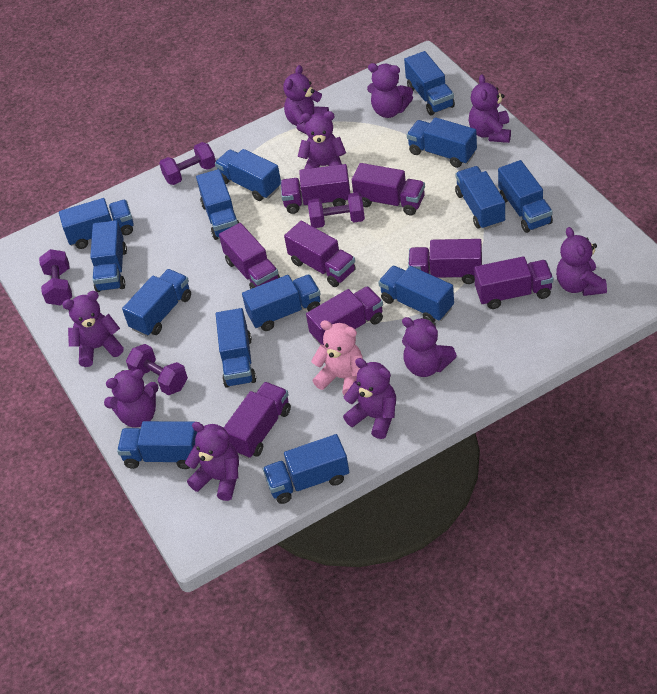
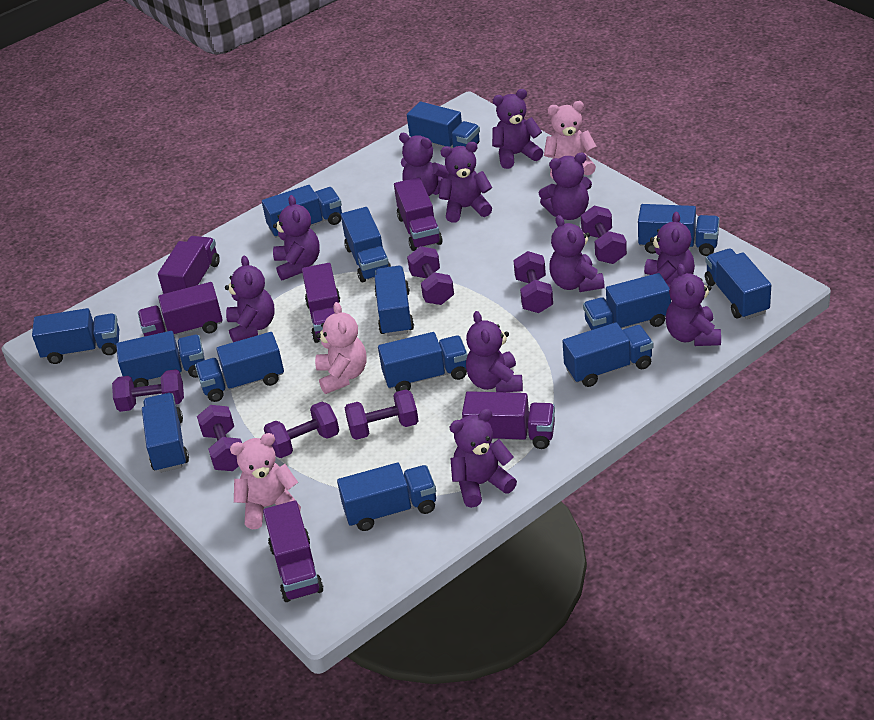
pink teddy bear: 1 -> 3
purple dumbbell: 4 -> 7
purple teddy bear: 10 -> 11
purple truck: 8 -> 6

